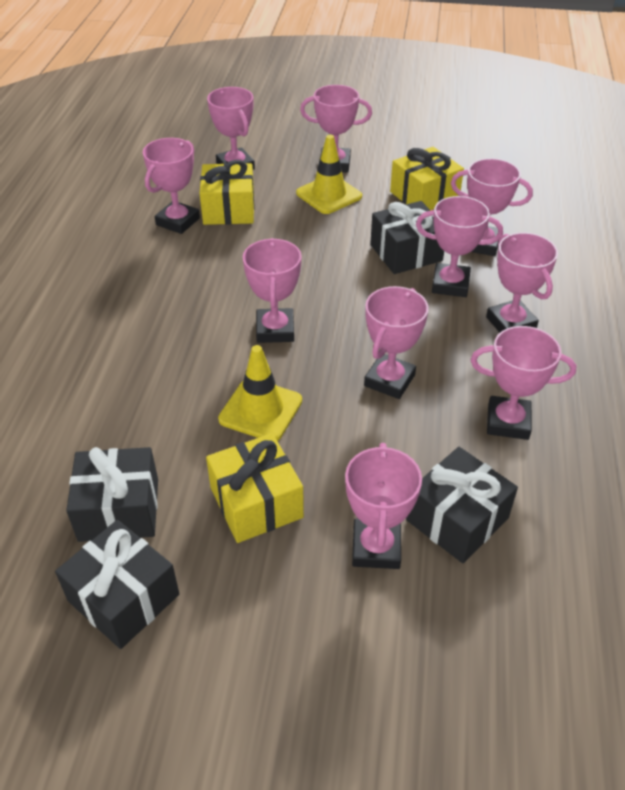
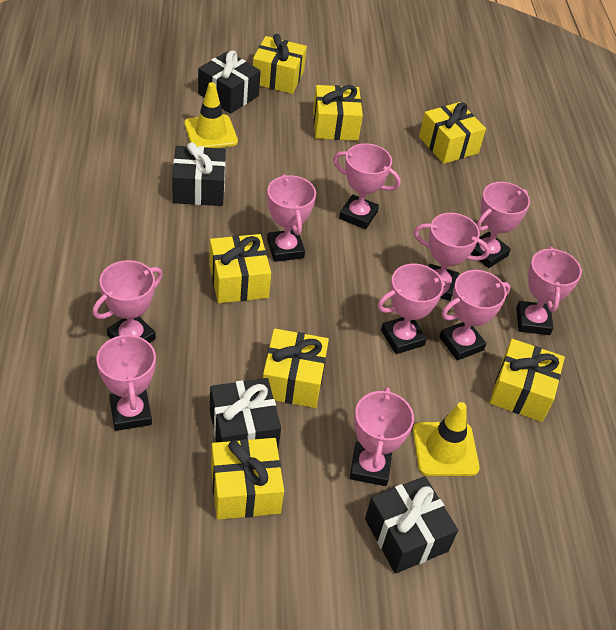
yellow gift: 3 -> 7

